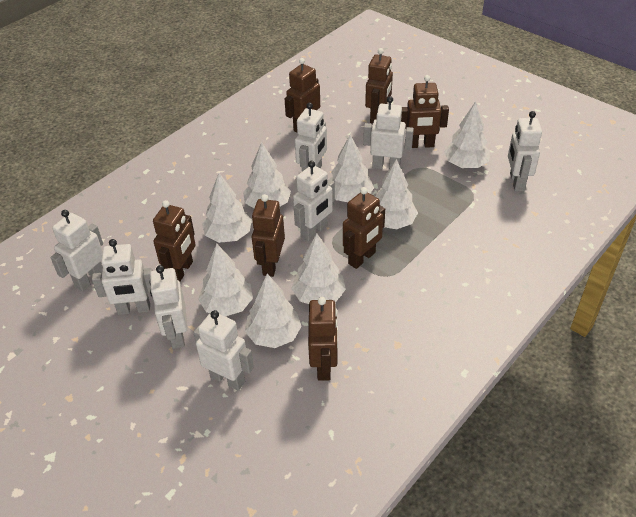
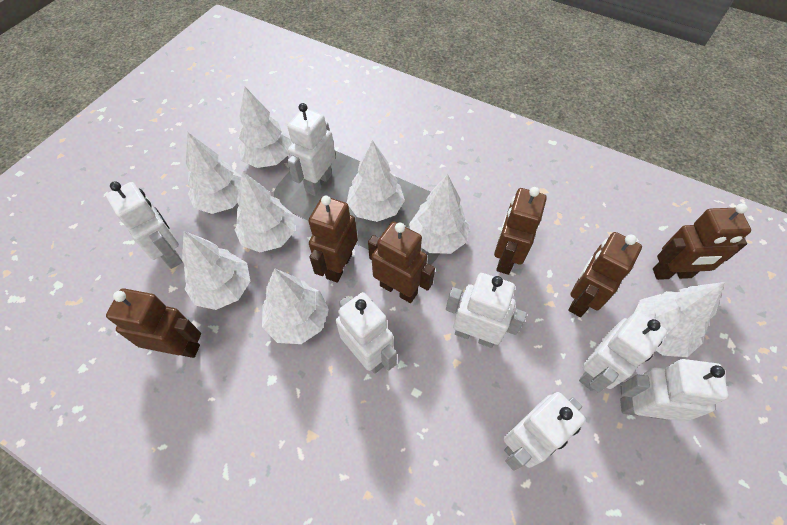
brown robot: 7 -> 6
white robot: 8 -> 7

